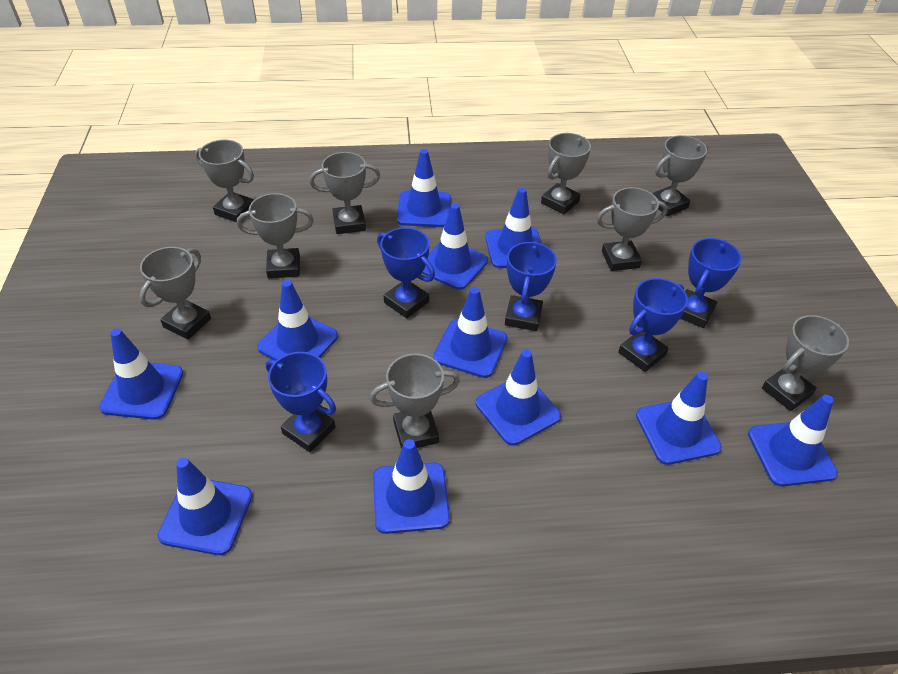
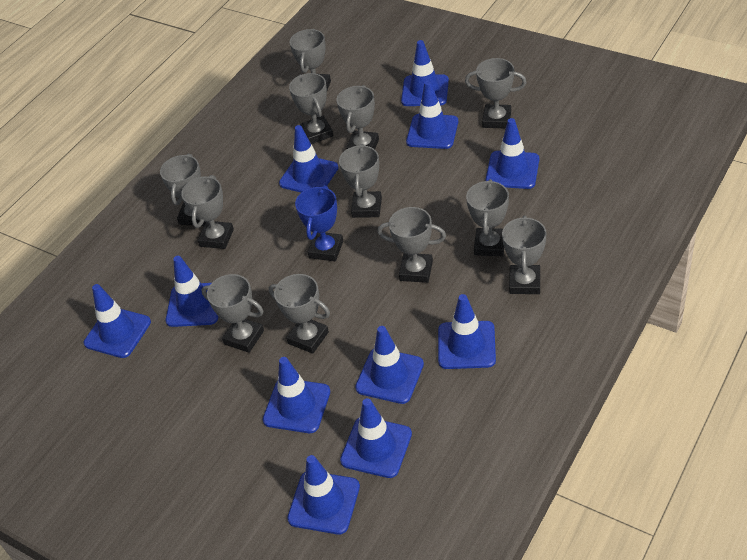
blue trophy: 5 -> 1
grey trophy: 9 -> 12

